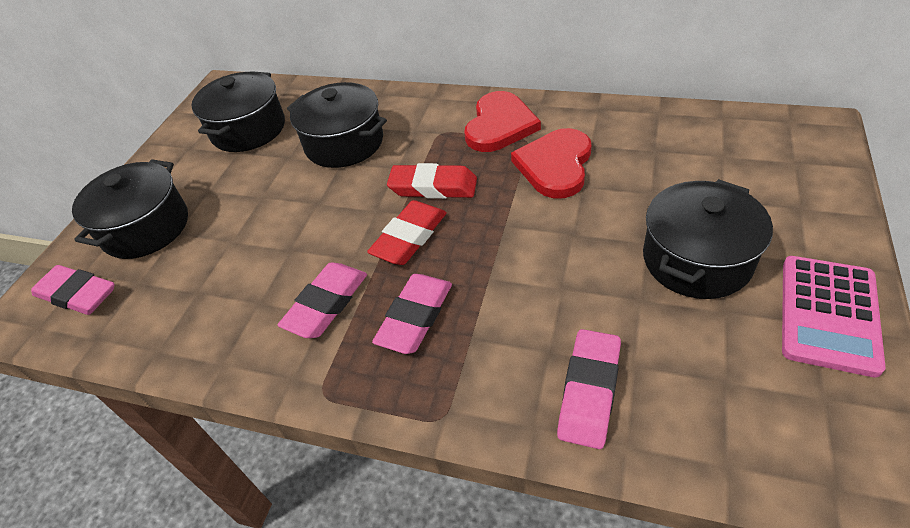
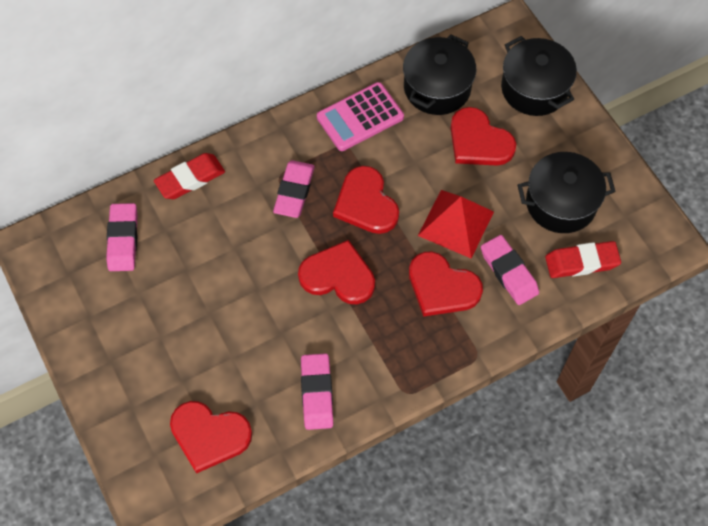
black pot: 4 -> 3
red heart: 2 -> 5
red pyramid: 0 -> 1

